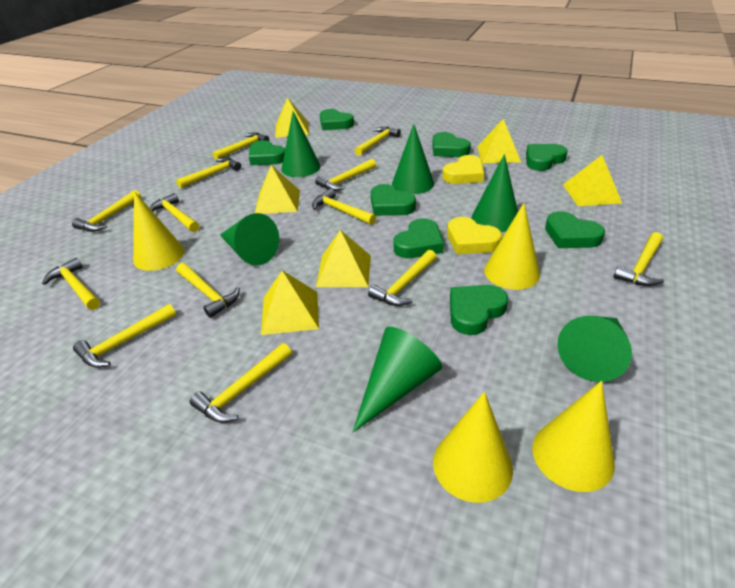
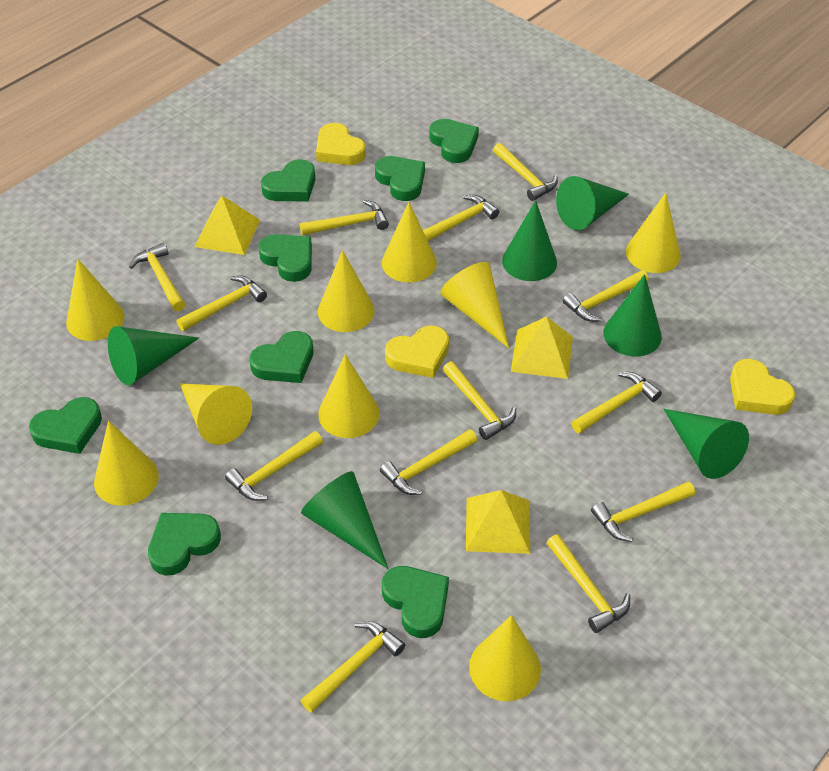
yellow cone: 4 -> 9
yellow heart: 2 -> 3
yellow pyramid: 6 -> 3

